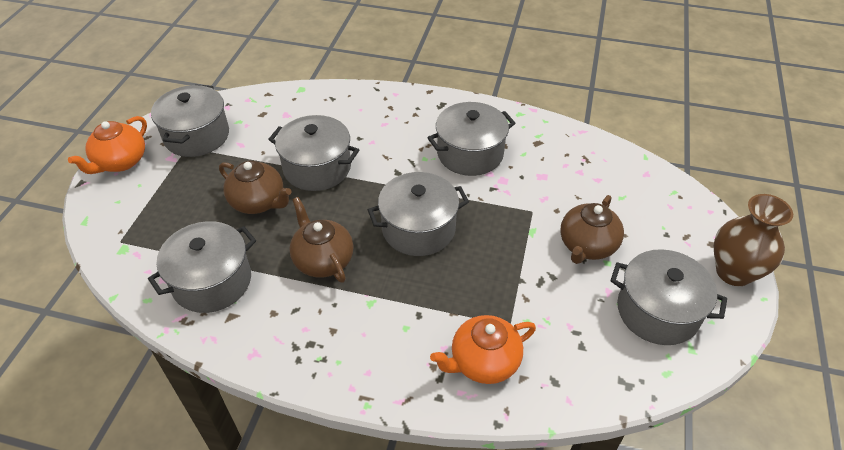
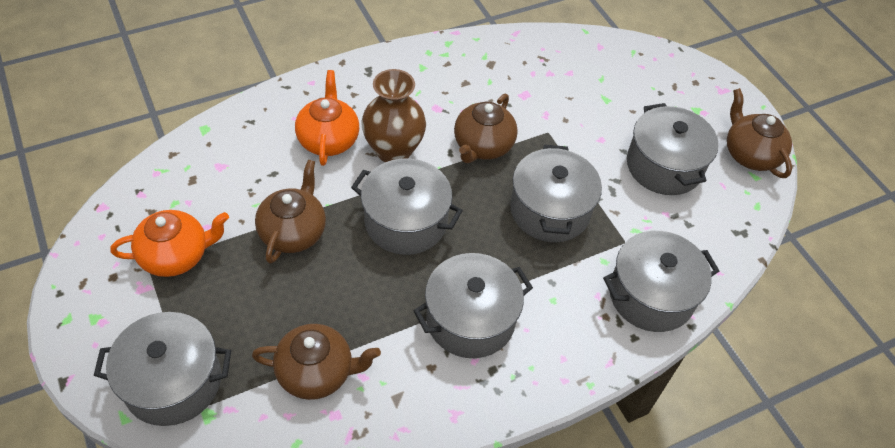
brown teapot: 3 -> 4

